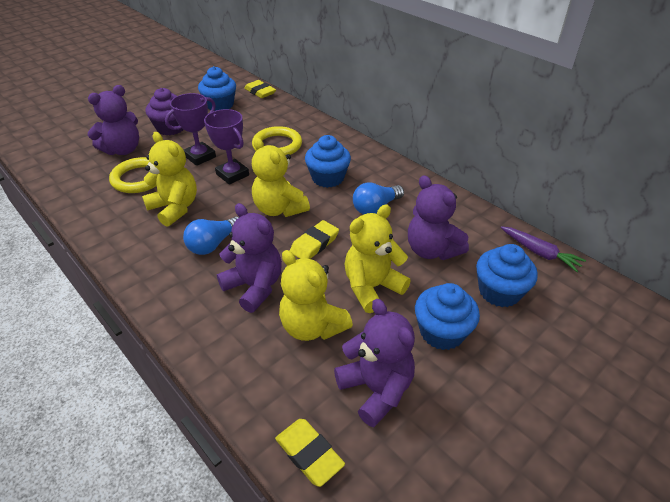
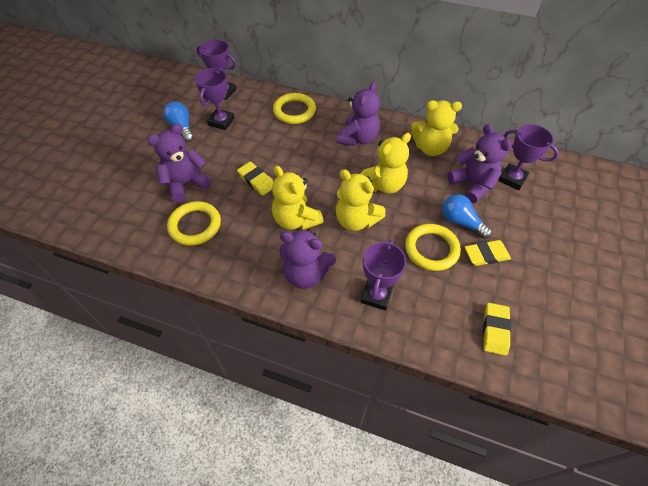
blue cupcake: 4 -> 0
purple carrot: 1 -> 0
purple cupcake: 1 -> 0
purple trophy: 2 -> 4
yellow ring: 2 -> 3

